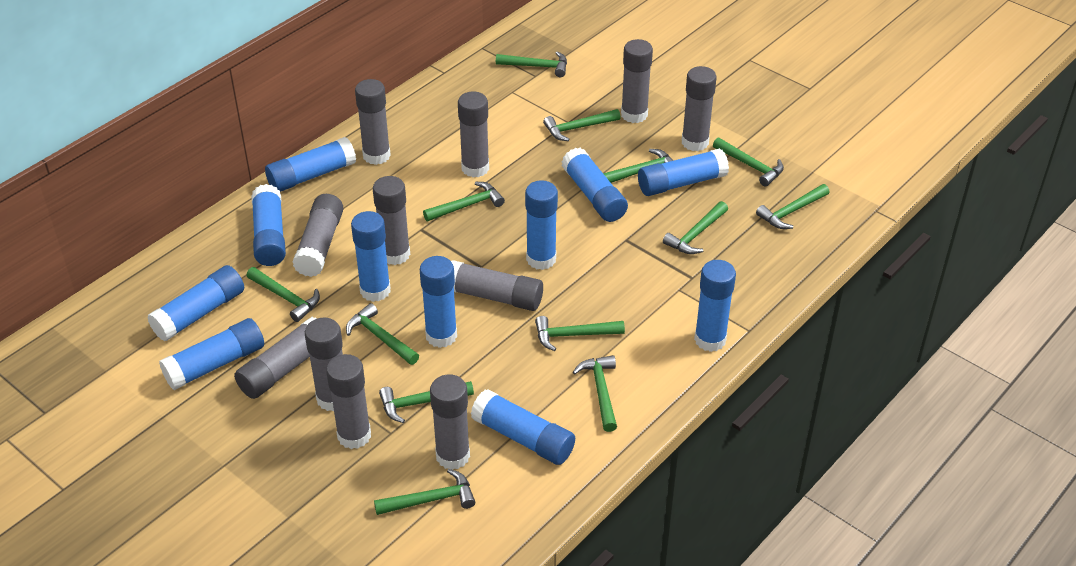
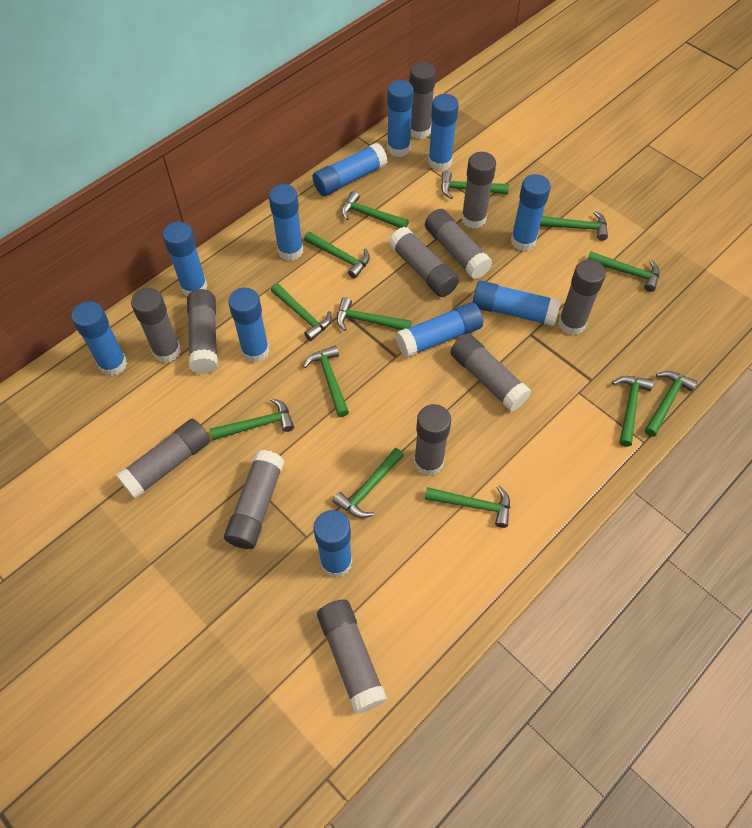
grey glue stick: 11 -> 12

